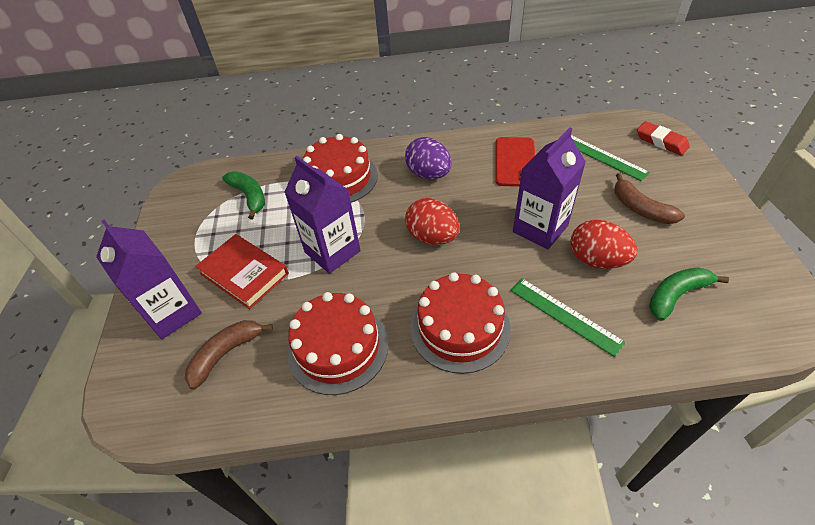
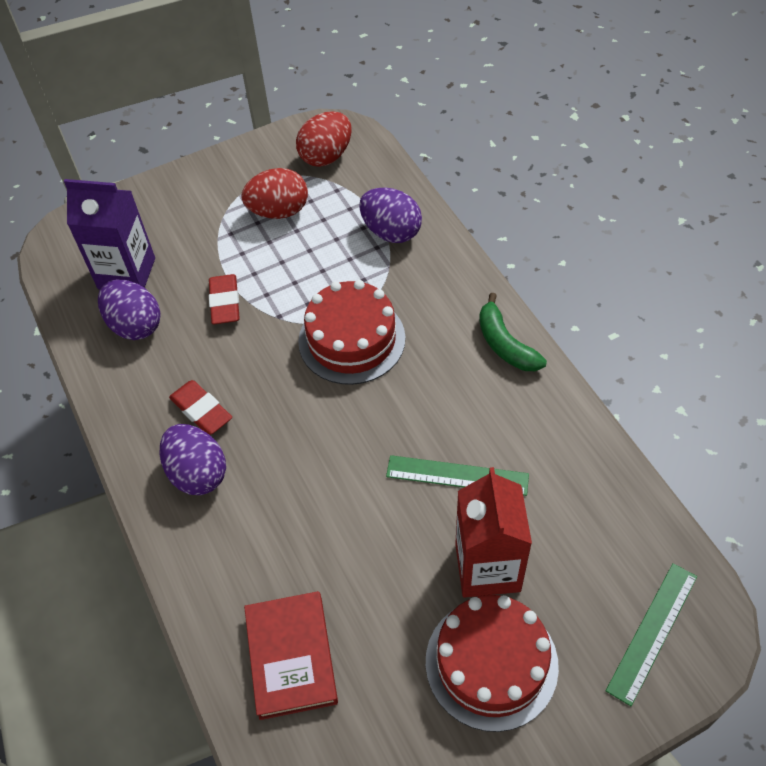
brown banana: 2 -> 0
green banana: 2 -> 1
purple carton: 3 -> 1
purple egg: 1 -> 3
red cake: 3 -> 2
red carton: 0 -> 1
red eraser: 1 -> 2
red phone: 1 -> 0

